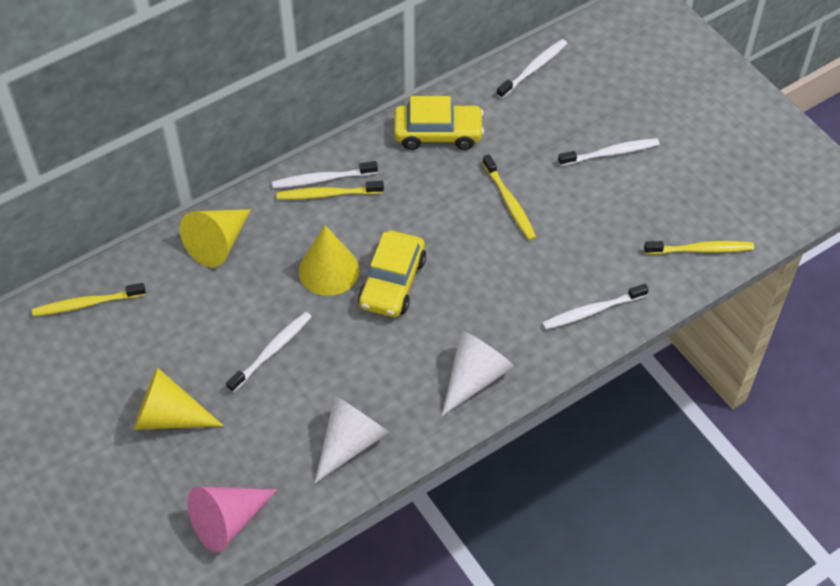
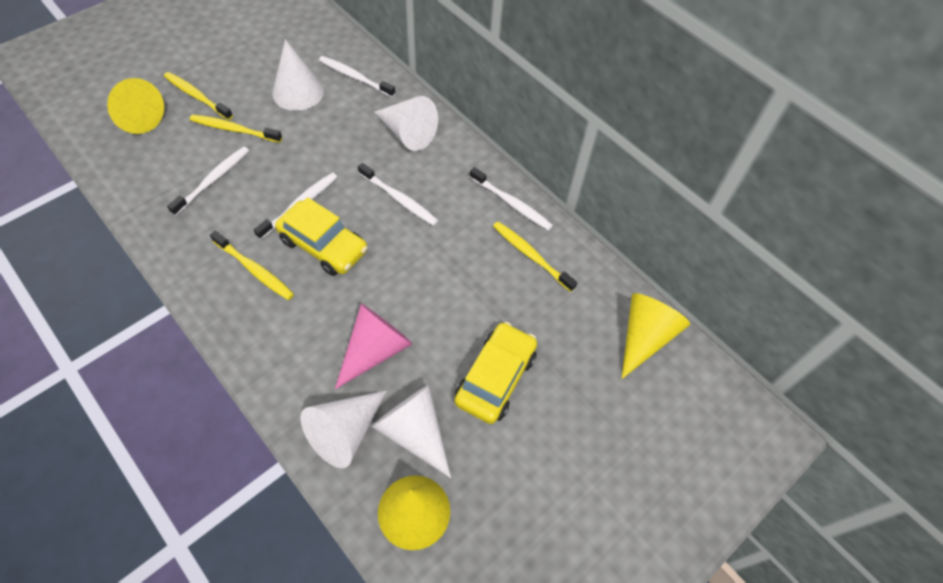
white cone: 2 -> 4

